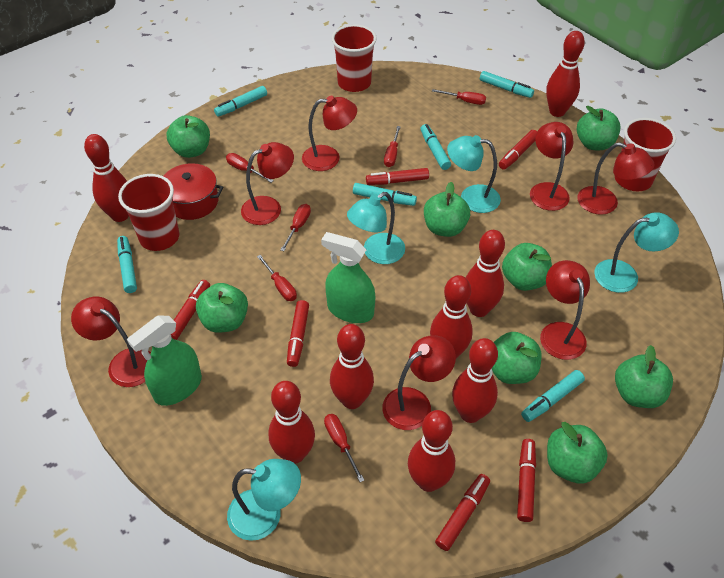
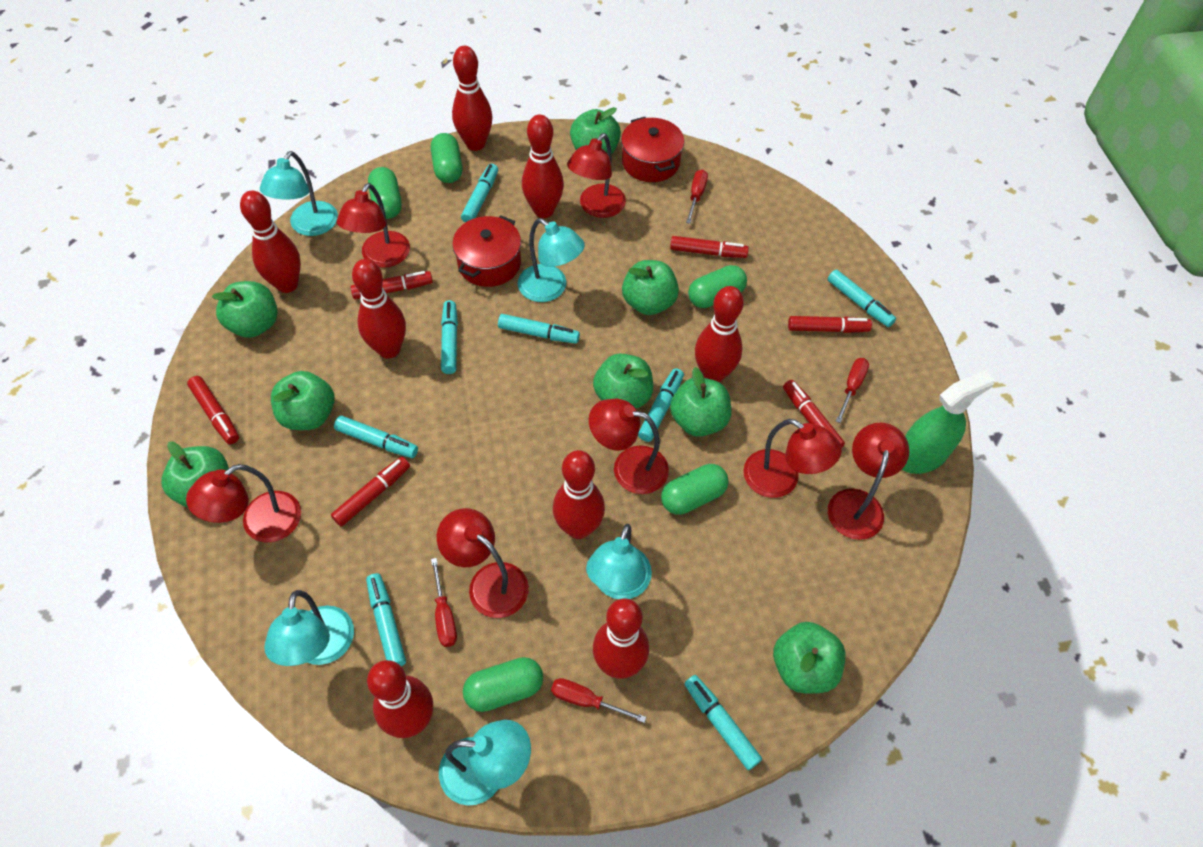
green capsule: 0 -> 5
green spray bottle: 2 -> 1
red cup: 3 -> 0
red pot: 1 -> 2
red screwdriver: 6 -> 4
turquoise lamp: 4 -> 5
turquoise marker: 6 -> 8

